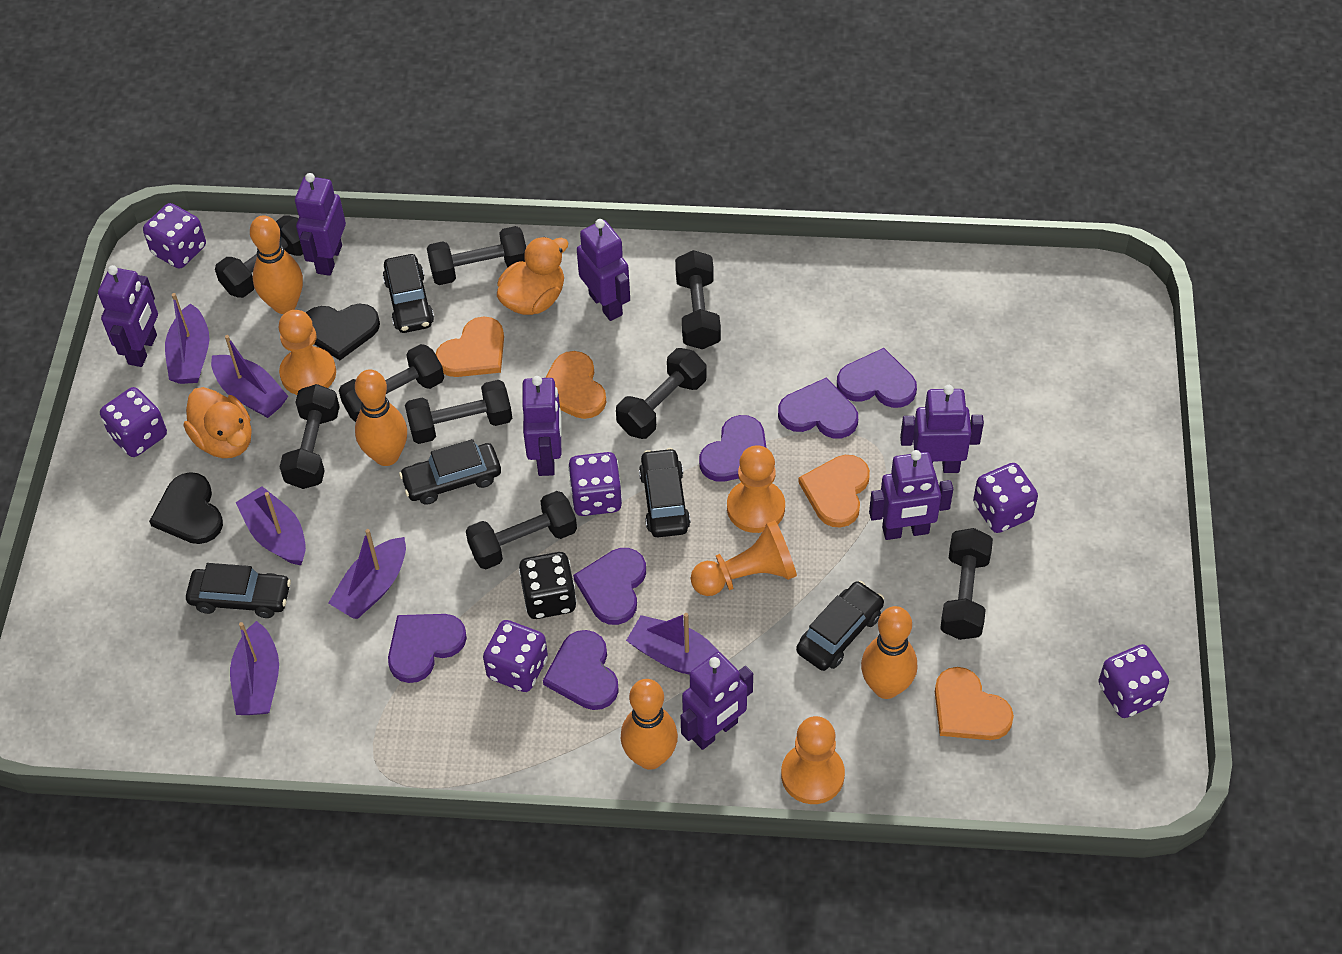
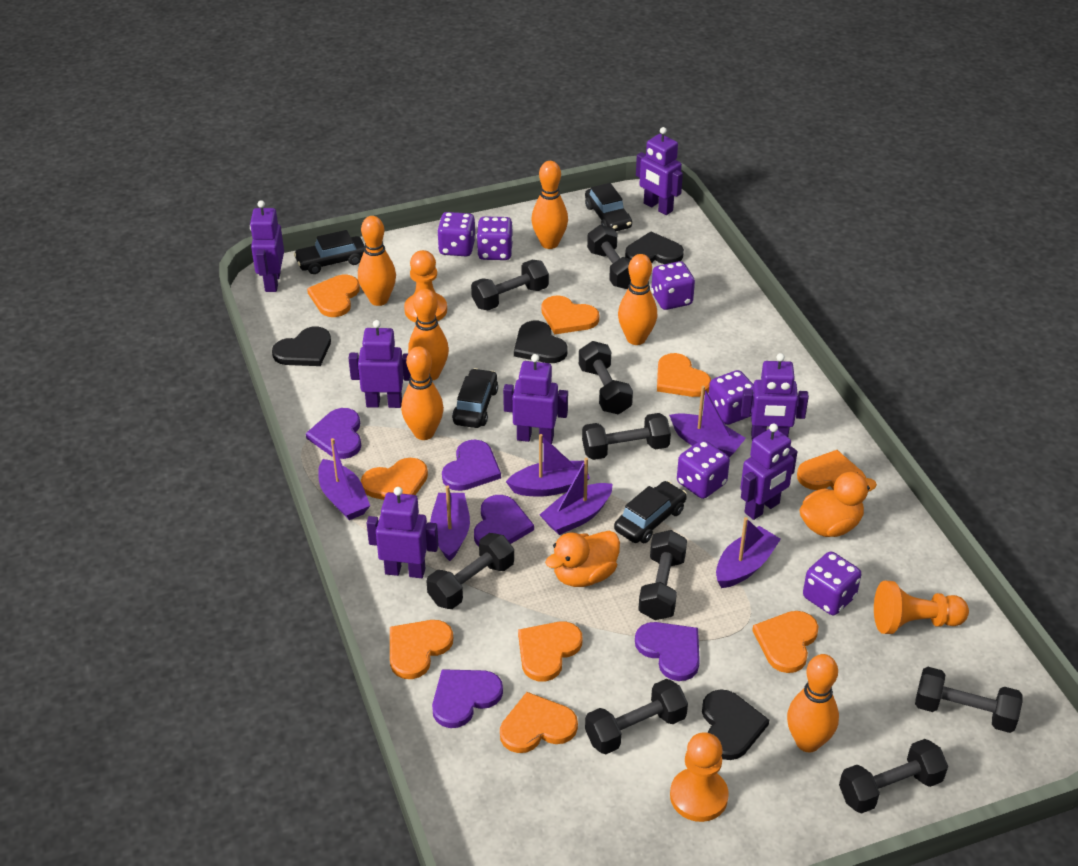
black car: 5 -> 4
black dice: 1 -> 0
black heart: 2 -> 4
orange bowling pin: 4 -> 6
orange heart: 4 -> 9
orange pawn: 4 -> 3
purple heart: 6 -> 5

